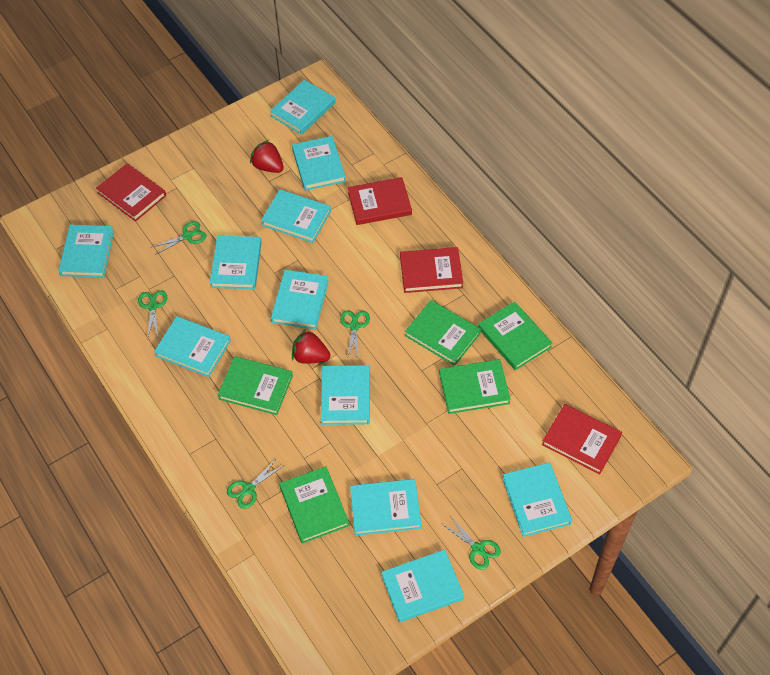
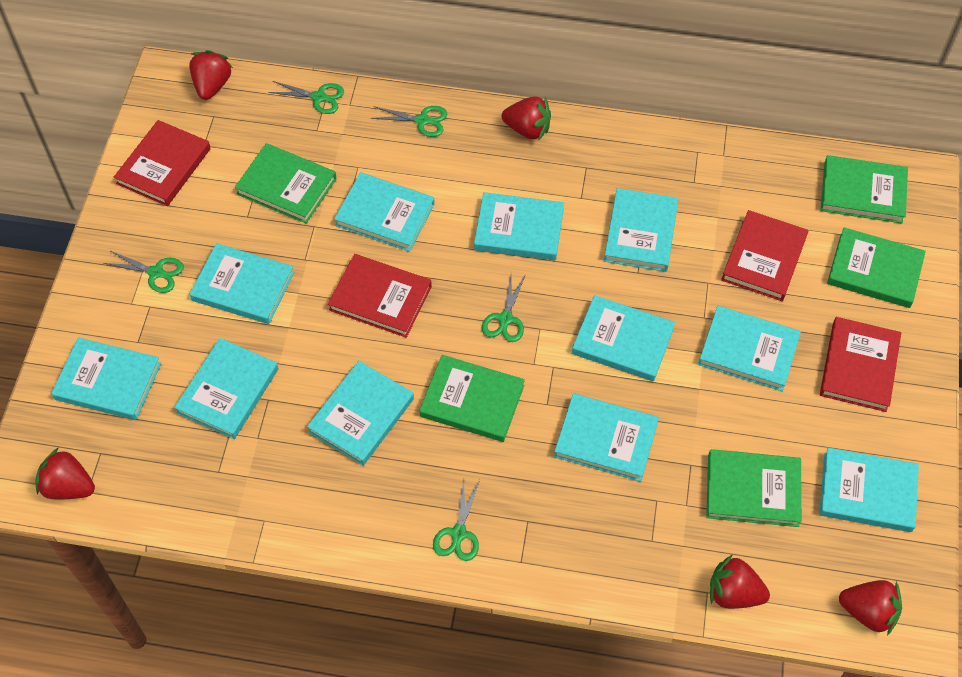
red strawberry: 2 -> 5

